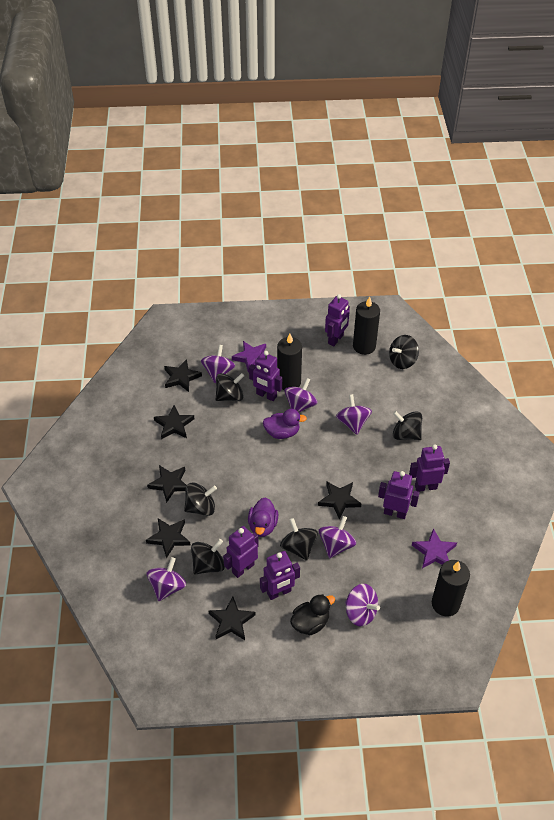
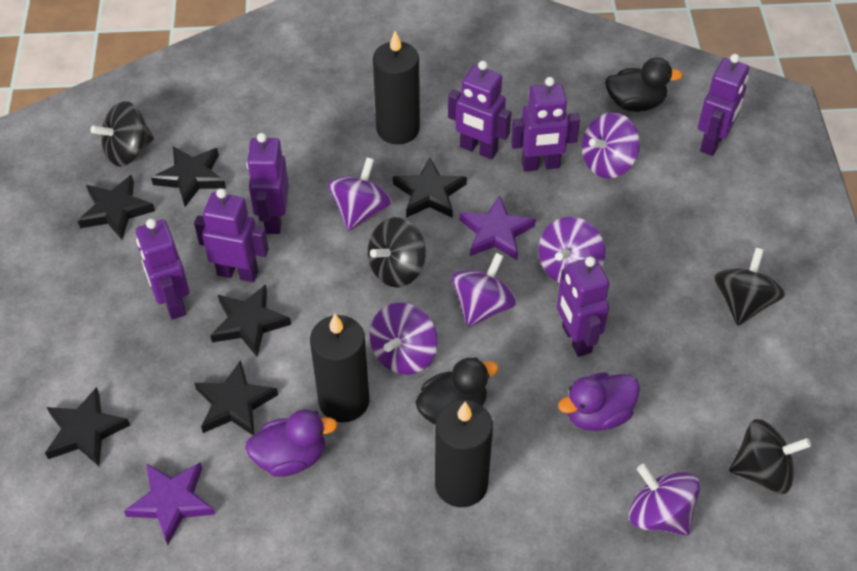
black duck: 1 -> 2
black spinning top: 6 -> 4
purple robot: 6 -> 7

